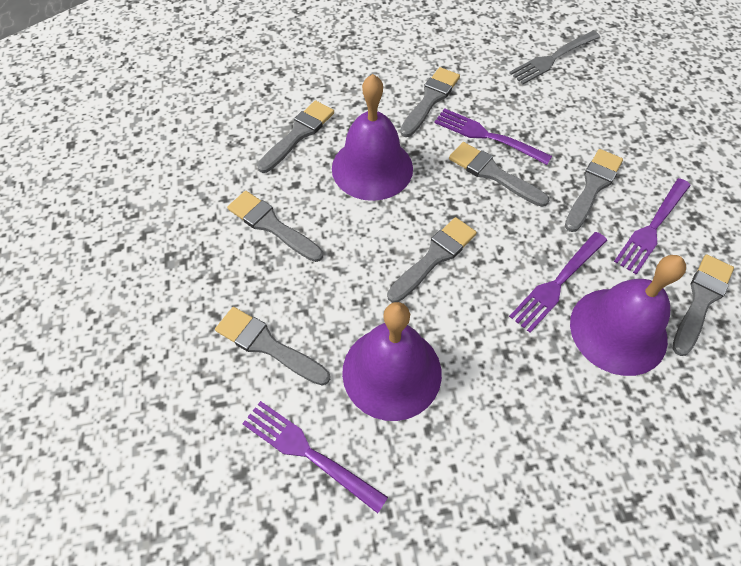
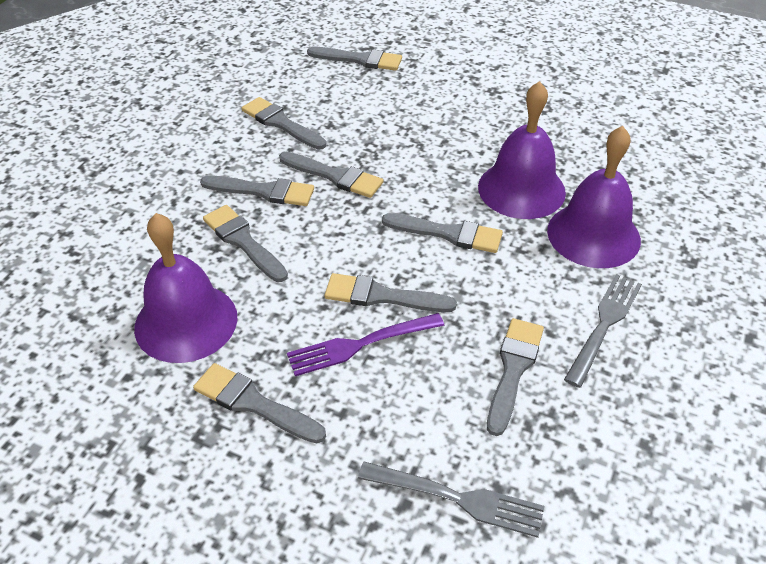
grey brush: 8 -> 9
grey fork: 1 -> 2
purple fork: 4 -> 1

